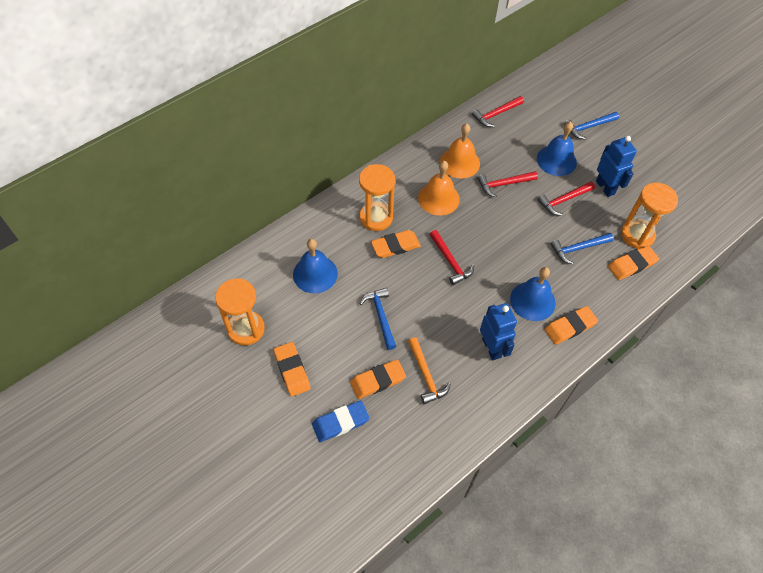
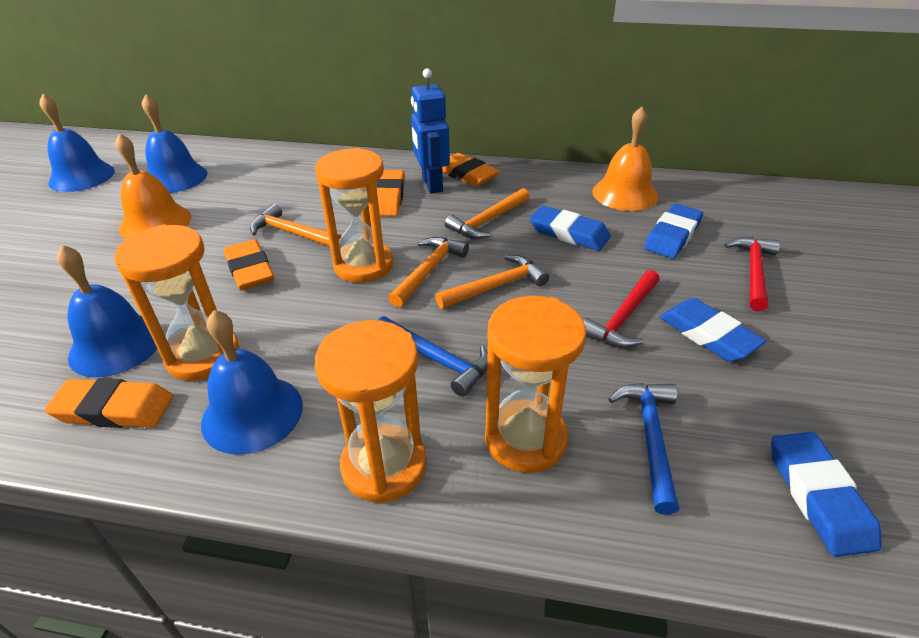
blue bell: 3 -> 4
blue eraser: 1 -> 4
blue hammer: 3 -> 2
blue robot: 2 -> 1
orange eraser: 5 -> 4
orange hammer: 1 -> 4
orange hourglass: 3 -> 4
red hammer: 4 -> 2

